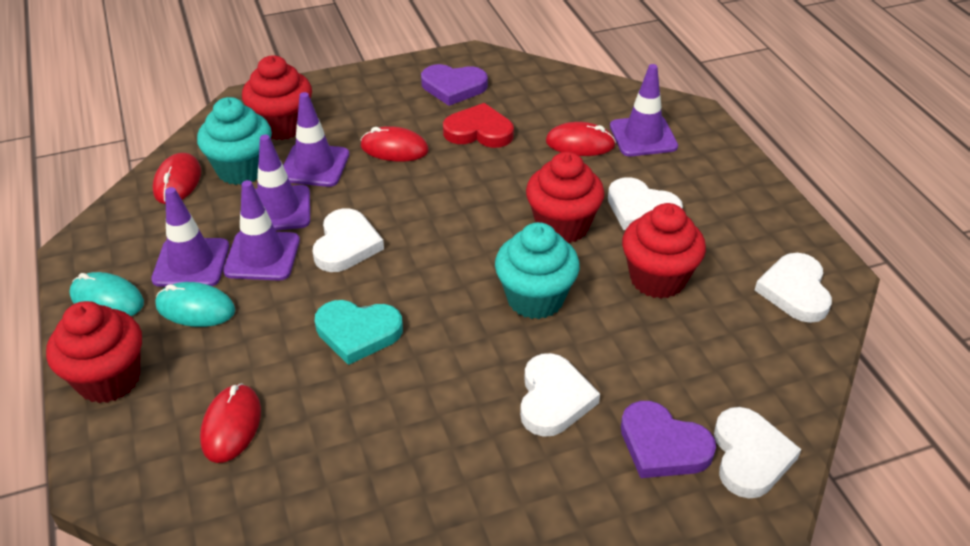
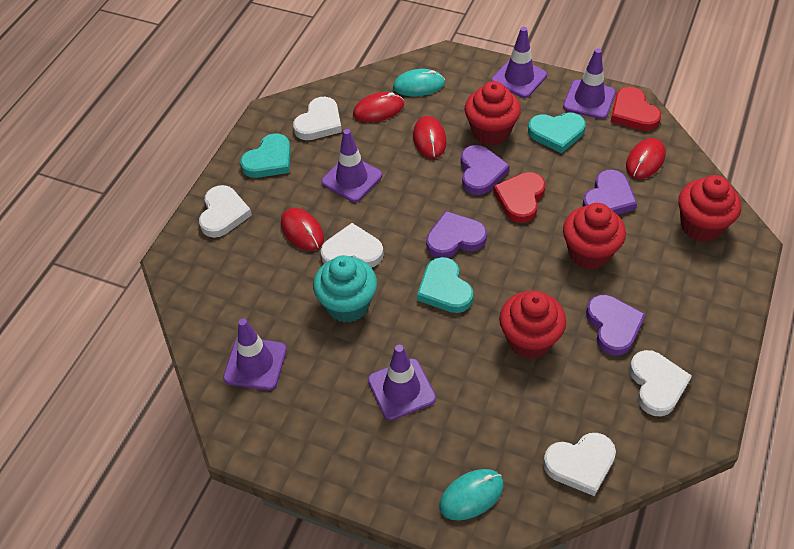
purple heart: 2 -> 4
red heart: 1 -> 2
turquoise cupcake: 2 -> 1
turquoise heart: 1 -> 3

